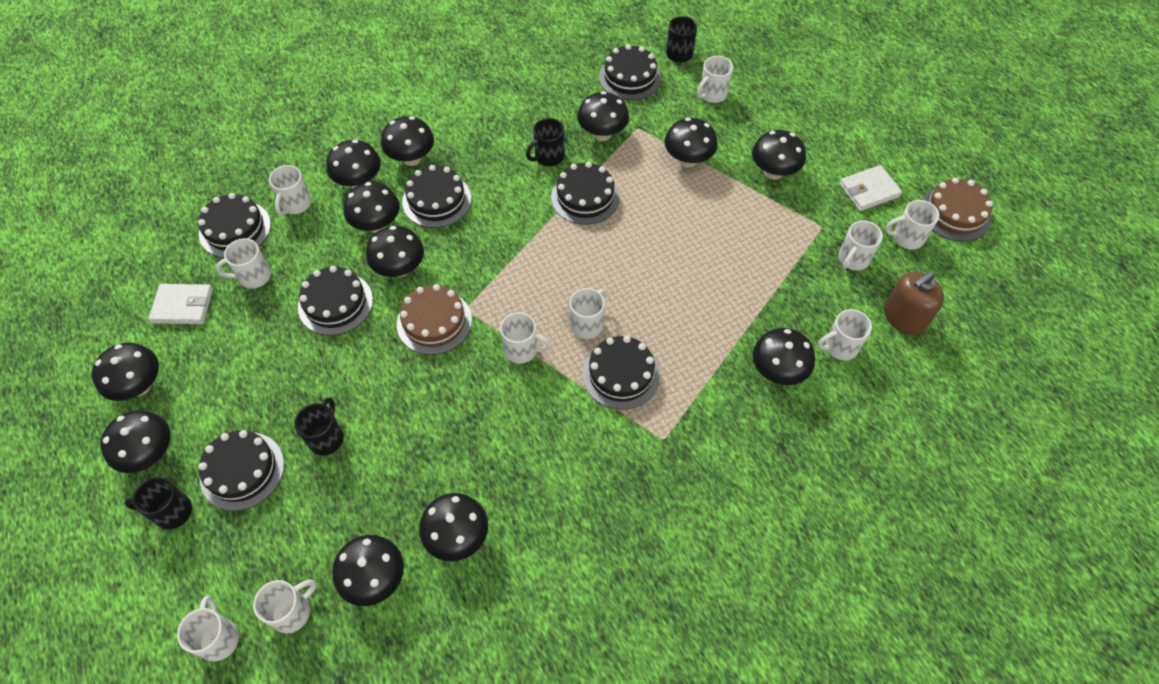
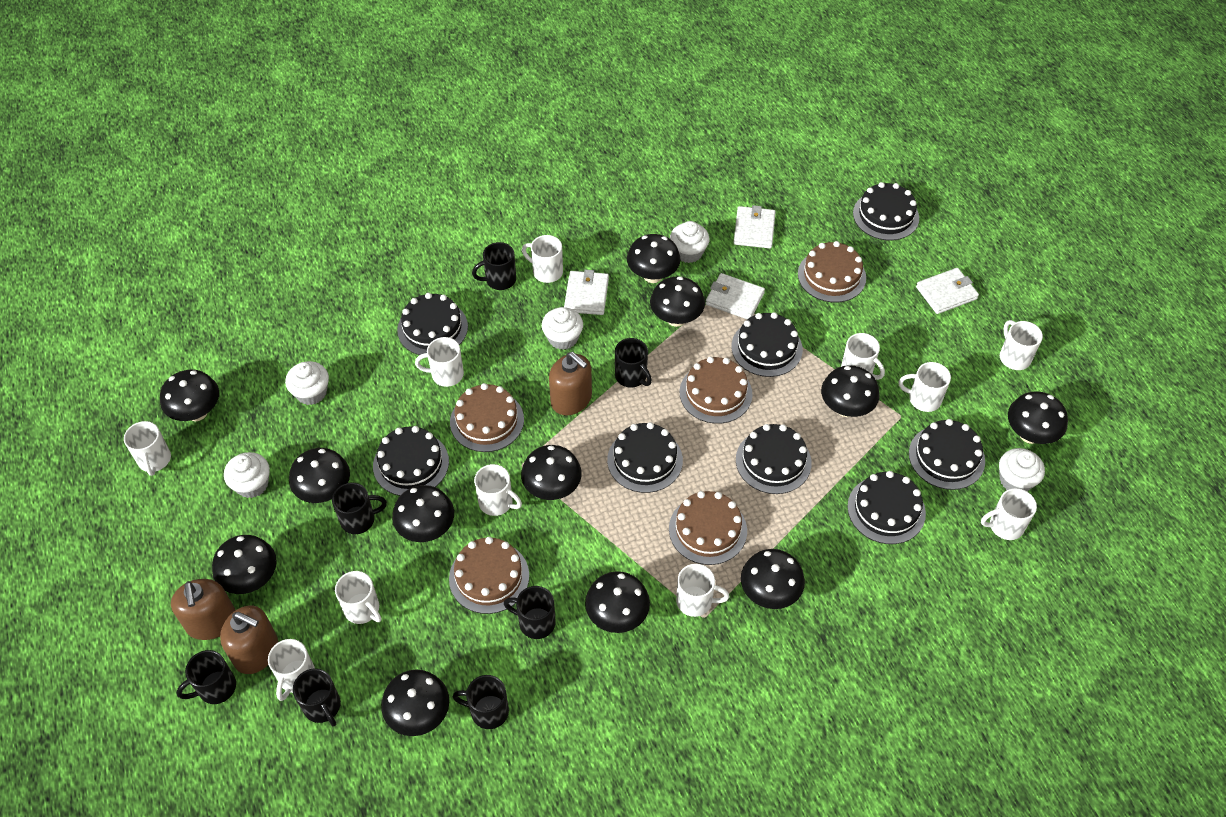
black cake: 7 -> 8
black mug: 4 -> 7
brown cake: 2 -> 5
brown soap dispenser: 1 -> 3
white cupcake: 0 -> 5
white mug: 10 -> 11
white wallet: 2 -> 4

